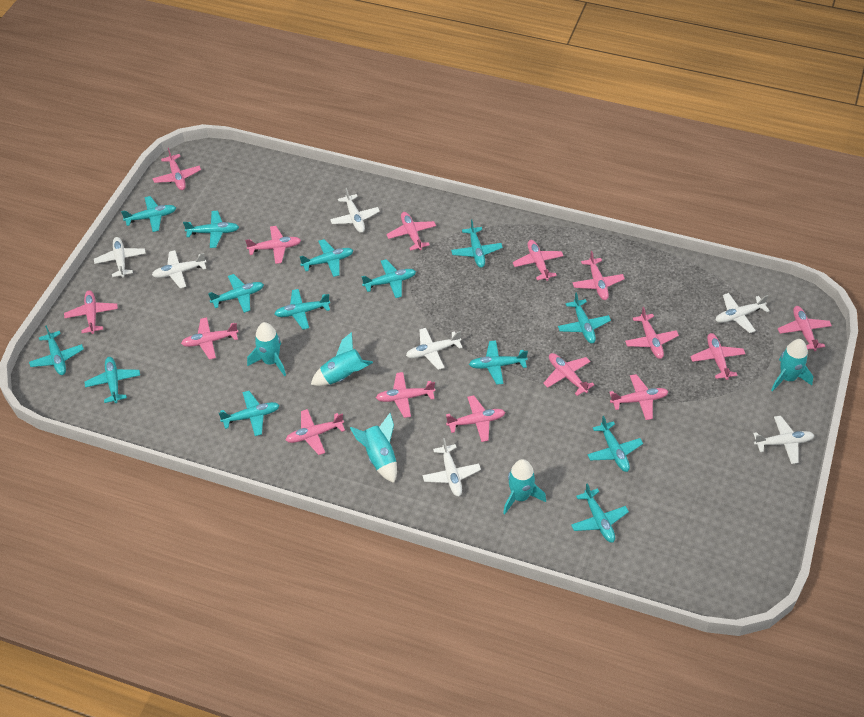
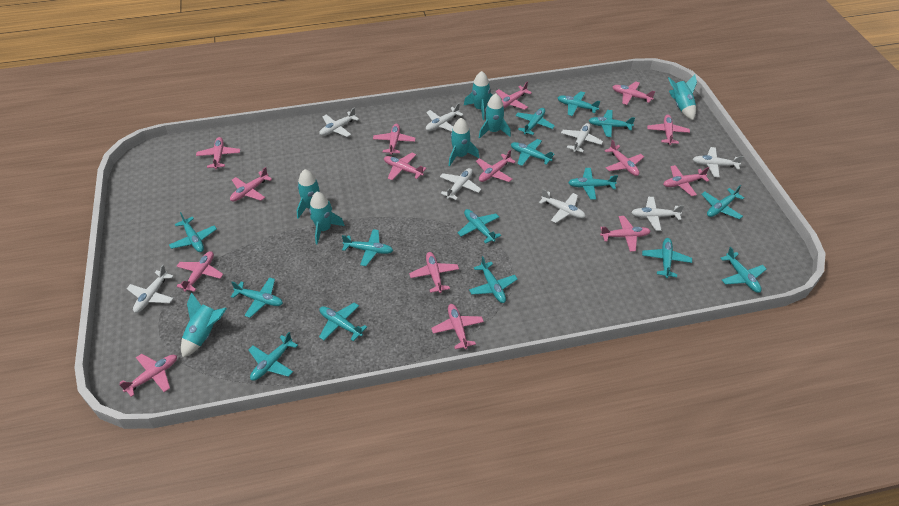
turquoise plane: 14 -> 15
turquoise rocket: 5 -> 7
white plane: 7 -> 8

